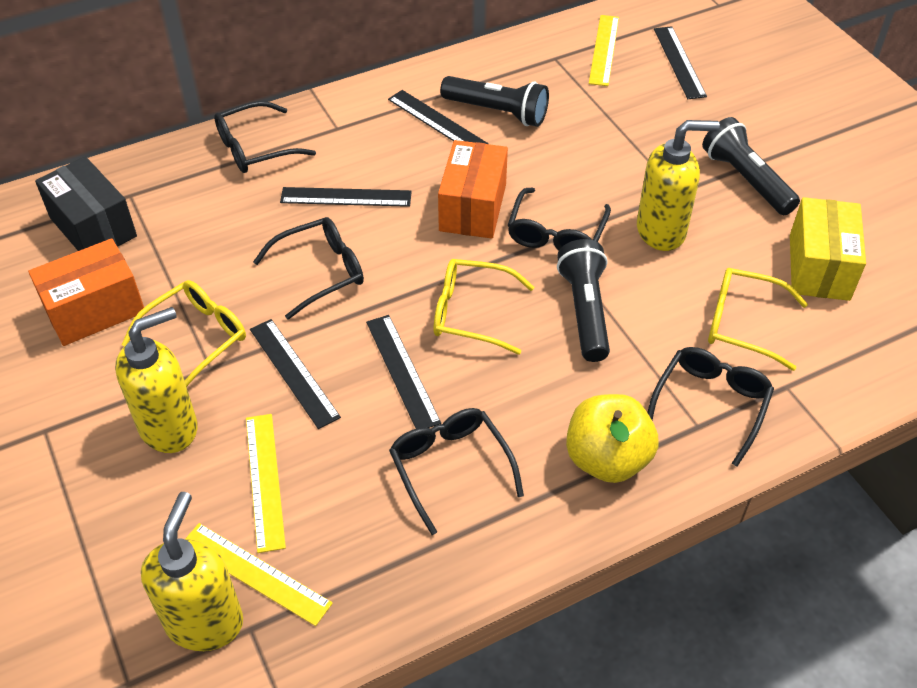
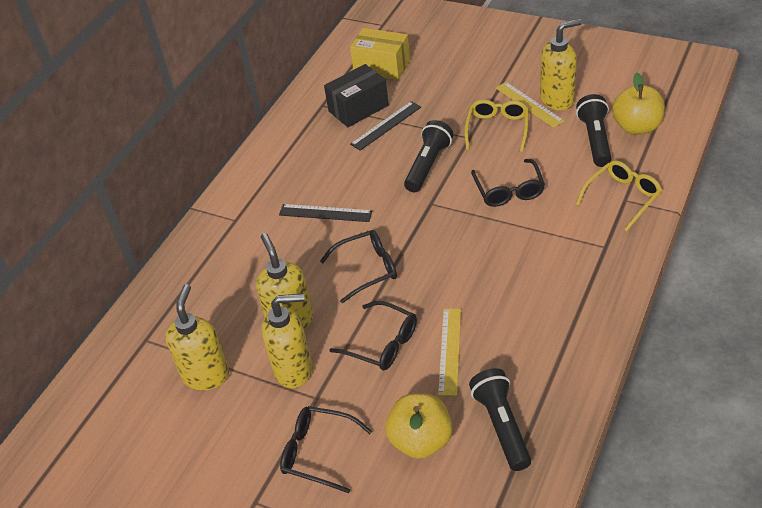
black glasses: 5 -> 4
black ruler: 5 -> 2
orange box: 2 -> 0
yellow apple: 1 -> 2
yellow glasses: 3 -> 2
yellow ruler: 3 -> 2
yellow soap dispenser: 3 -> 4

